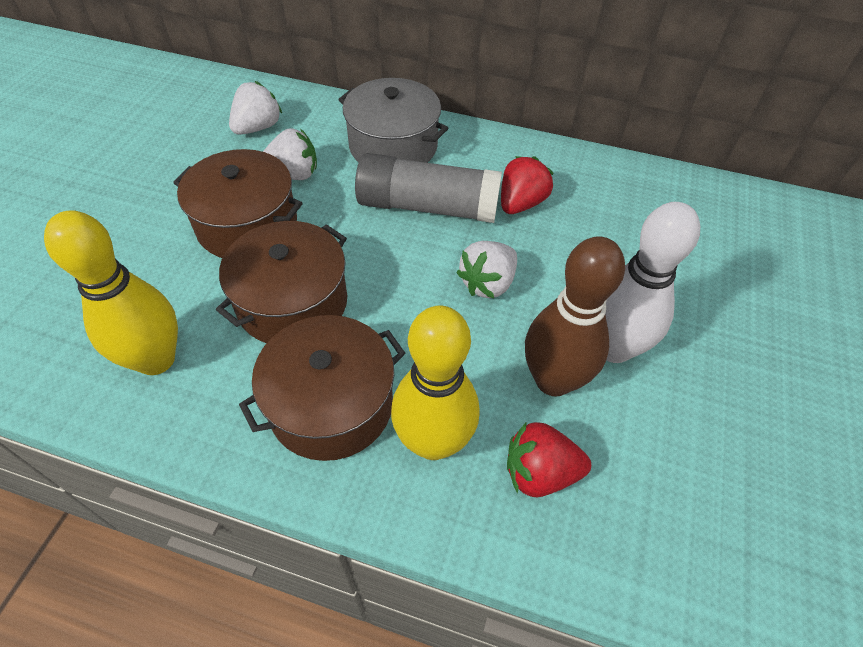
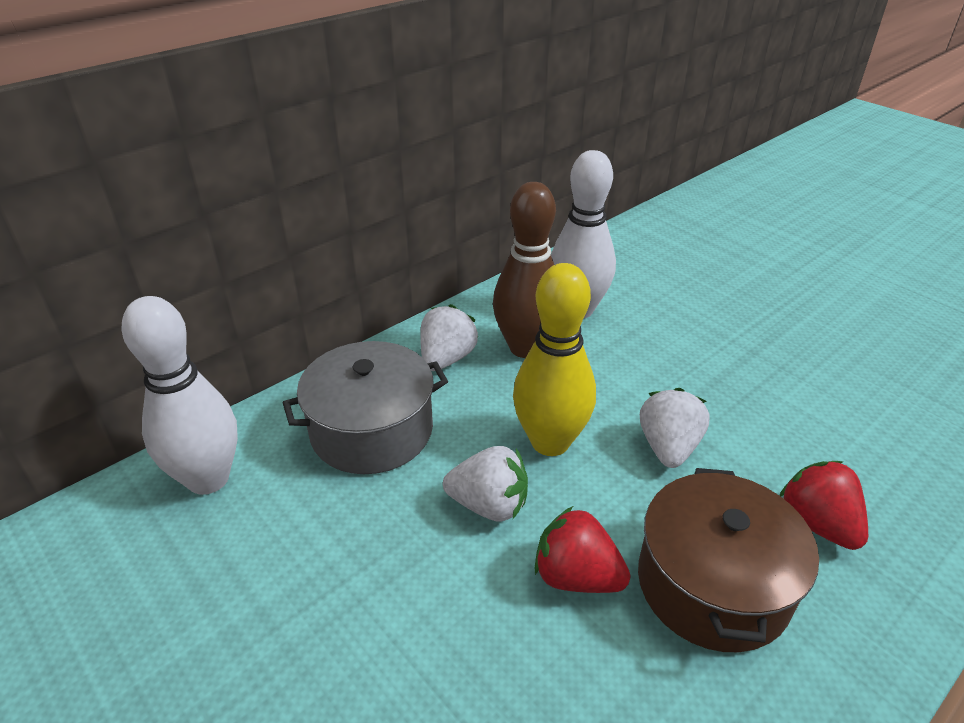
brown pot: 3 -> 1
grey glue stick: 1 -> 0
white bowling pin: 1 -> 2
yellow bowling pin: 2 -> 1

